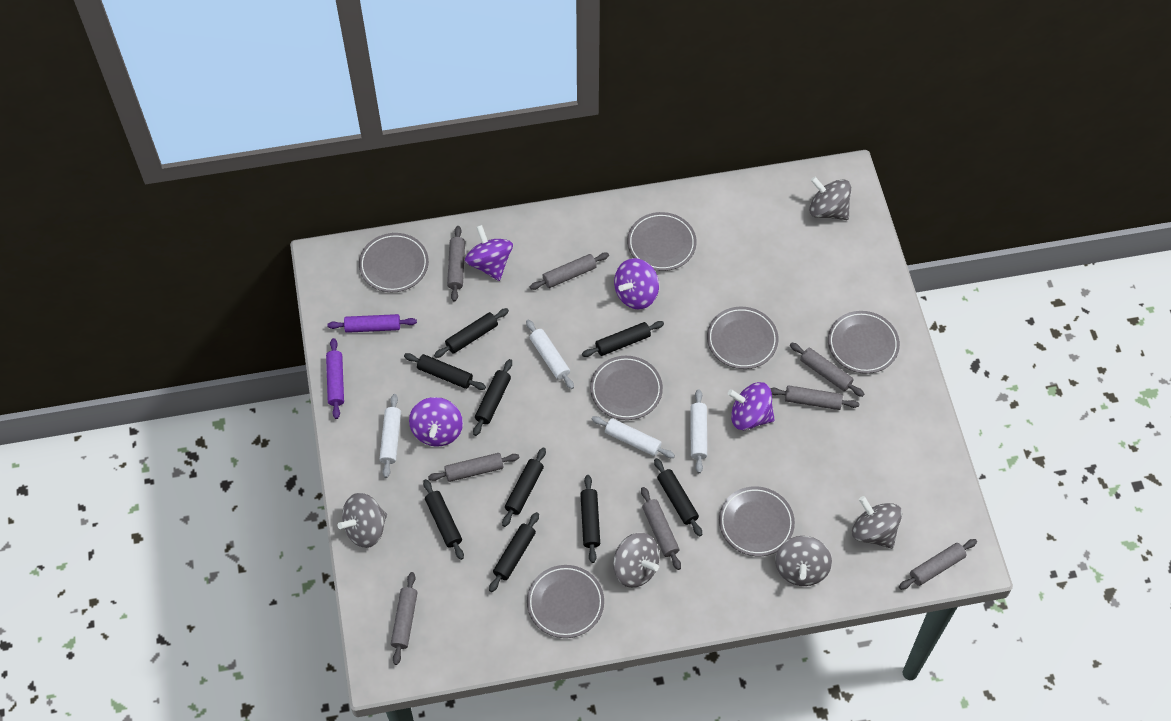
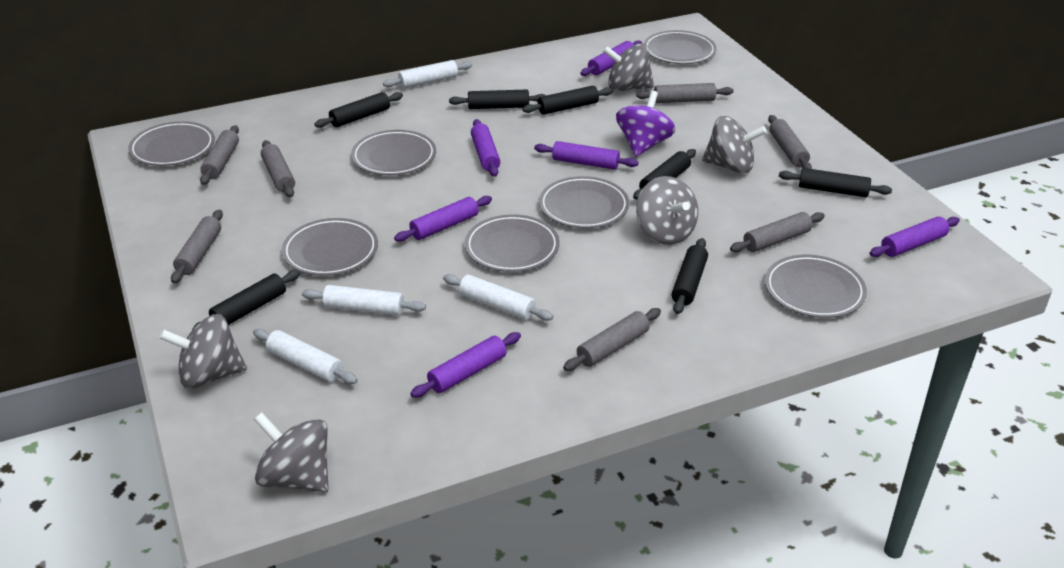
black rolling pin: 9 -> 7
grey rolling pin: 8 -> 7
purple rolling pin: 2 -> 6
purple spinning top: 4 -> 1

